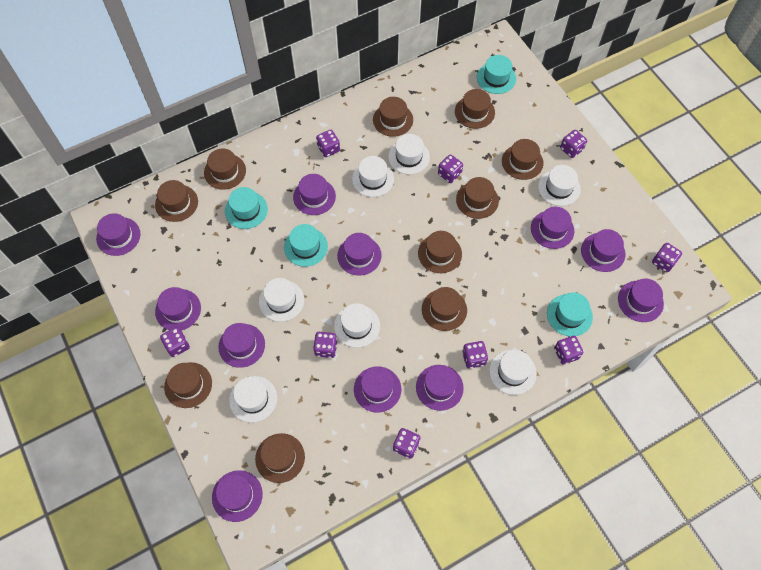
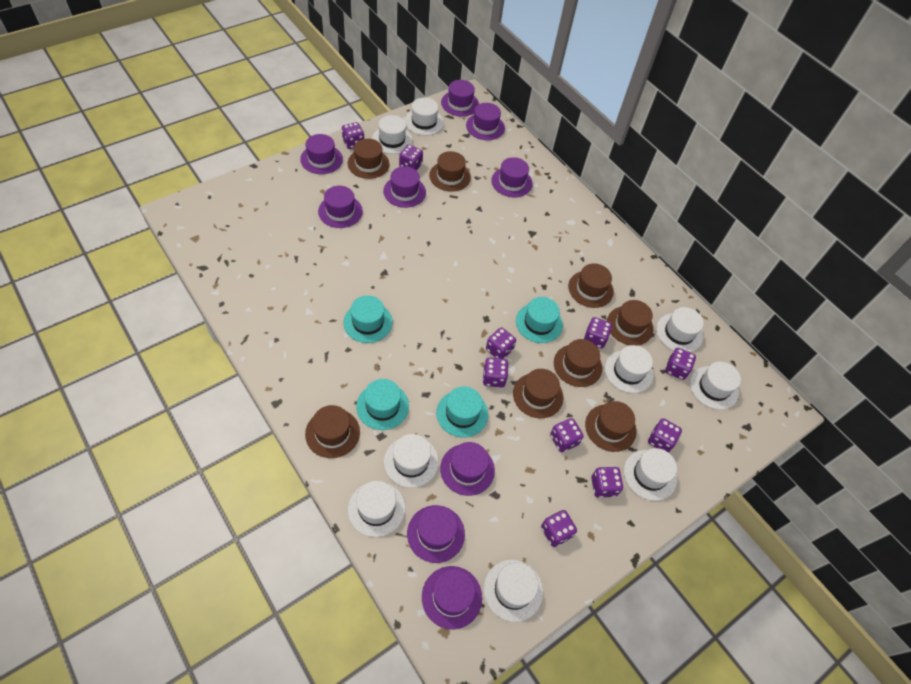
brown hat: 10 -> 8
purple dice: 9 -> 10
purple hat: 11 -> 9
white hat: 7 -> 9

